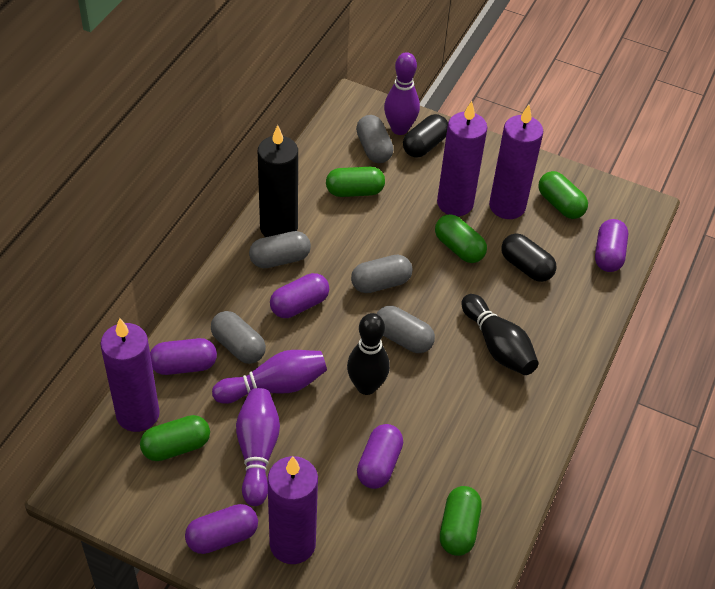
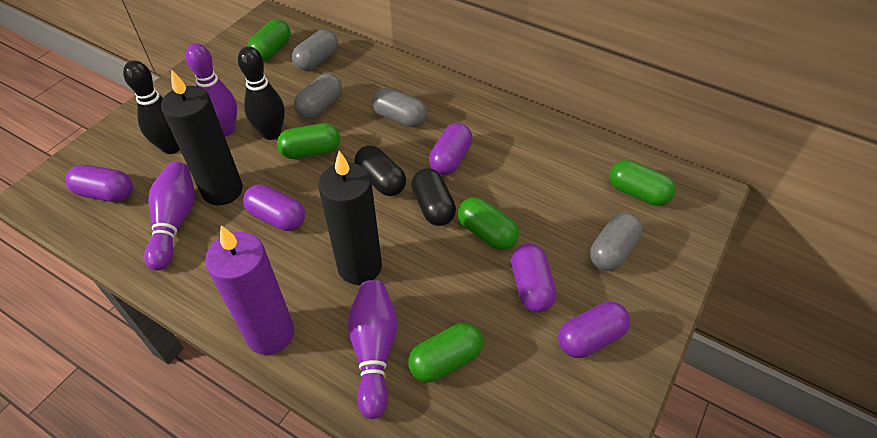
black candle: 1 -> 2
grey capsule: 5 -> 4
purple candle: 4 -> 1

